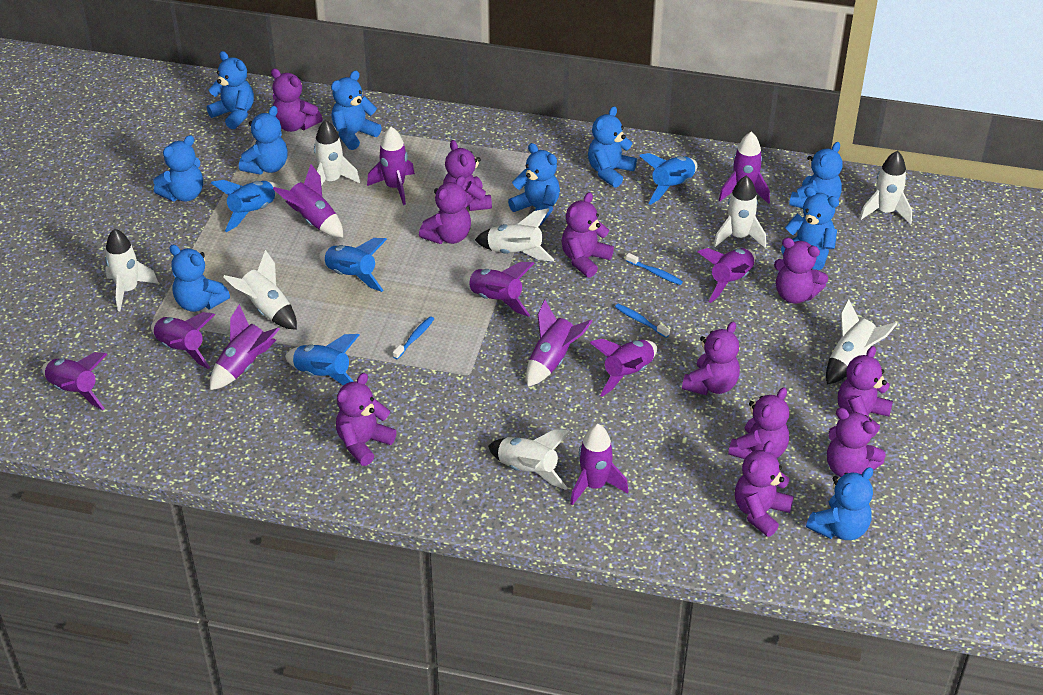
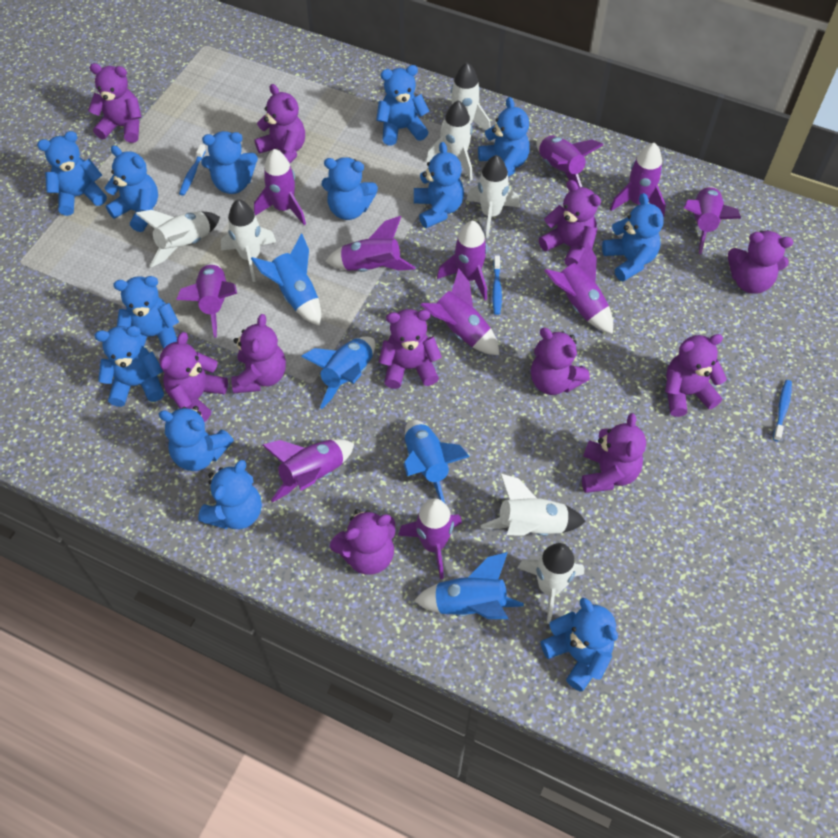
blue teddy bear: 10 -> 13
white rocket: 8 -> 7

